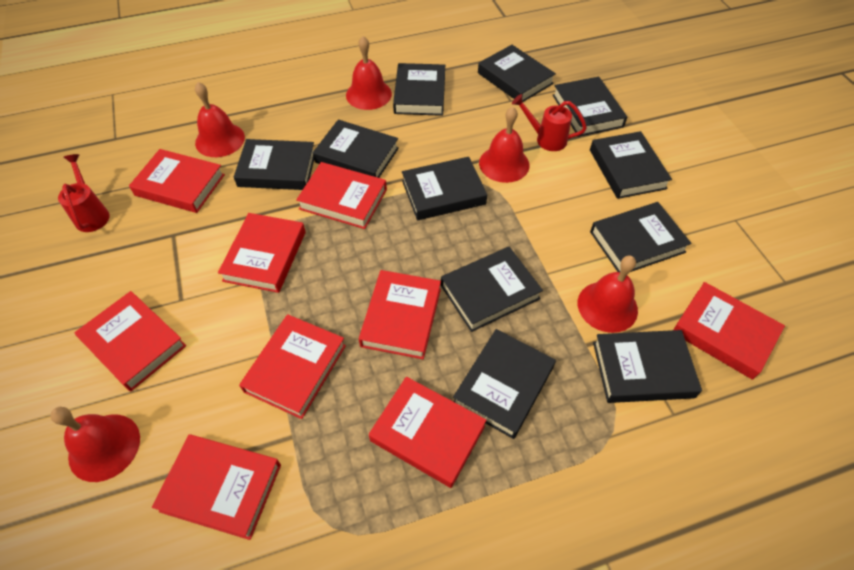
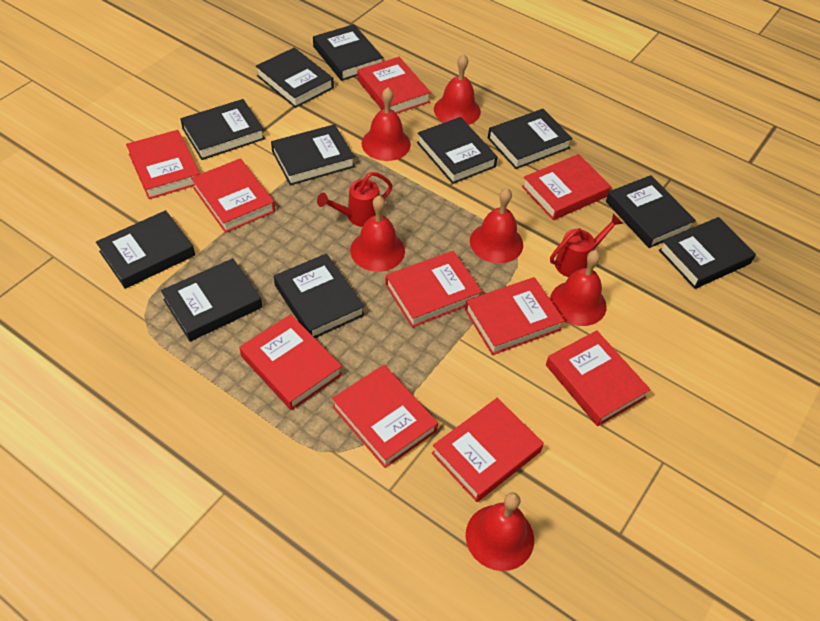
red bell: 5 -> 6
red book: 9 -> 10

